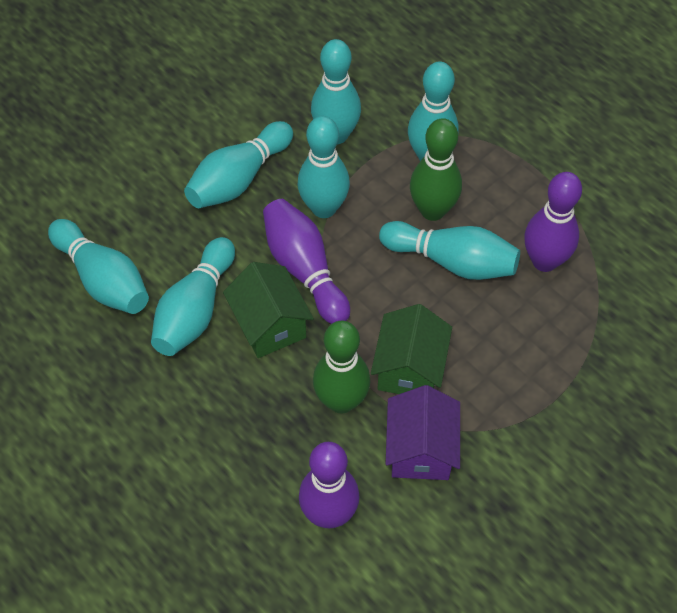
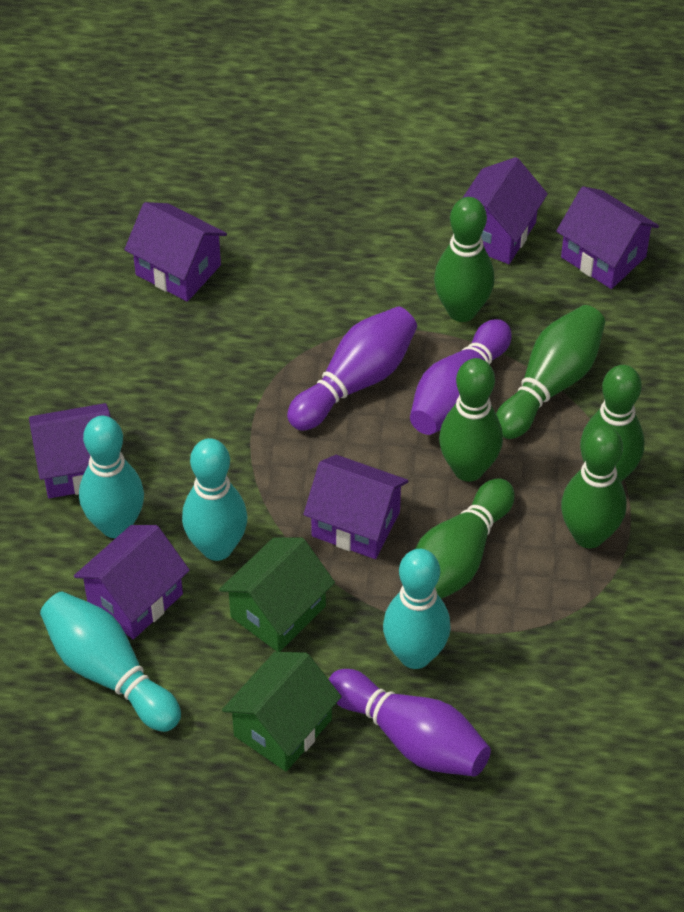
green bowling pin: 2 -> 6
purple house: 1 -> 6
turquoise bowling pin: 7 -> 4

